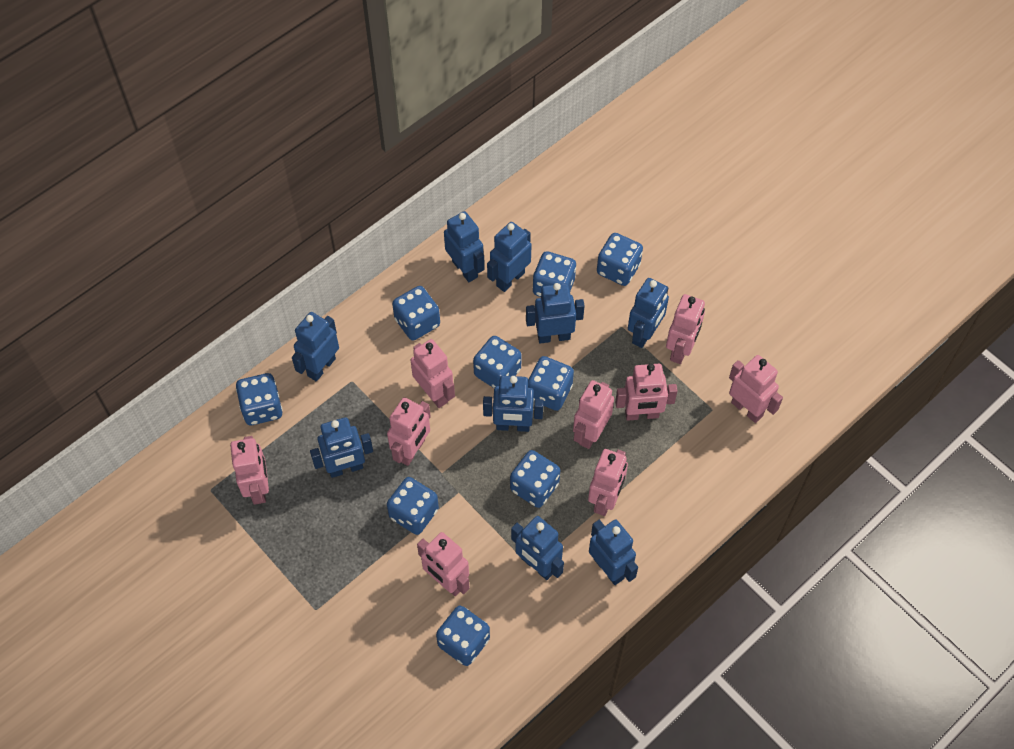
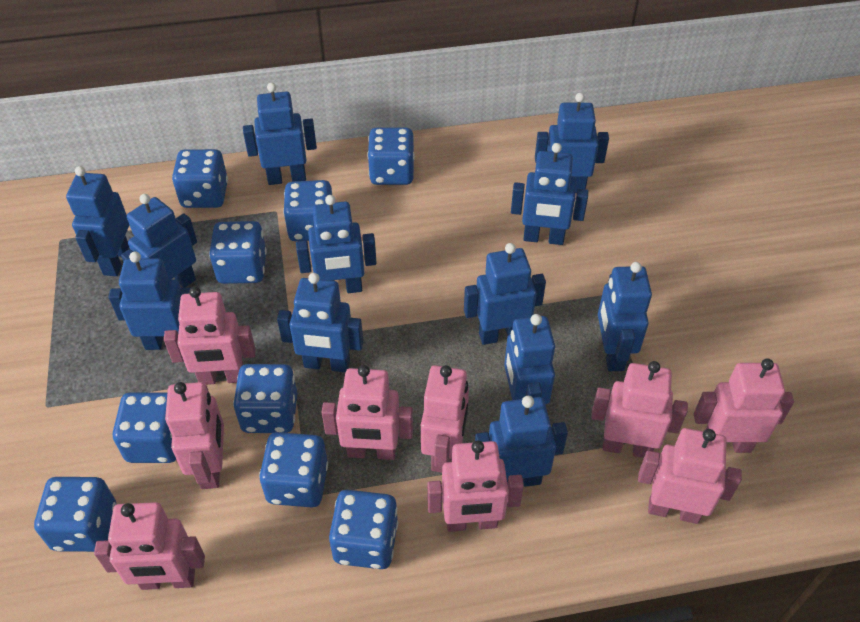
blue robot: 9 -> 12

